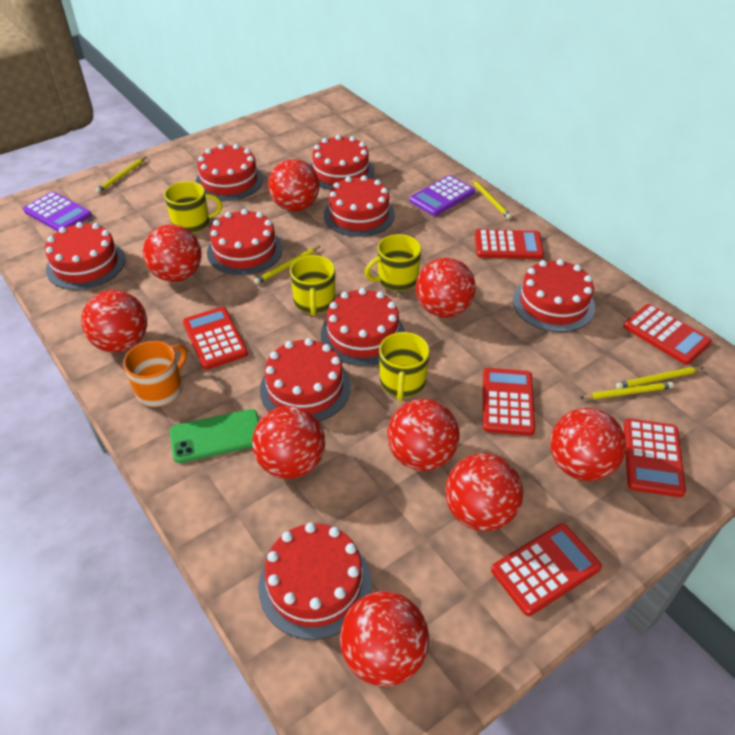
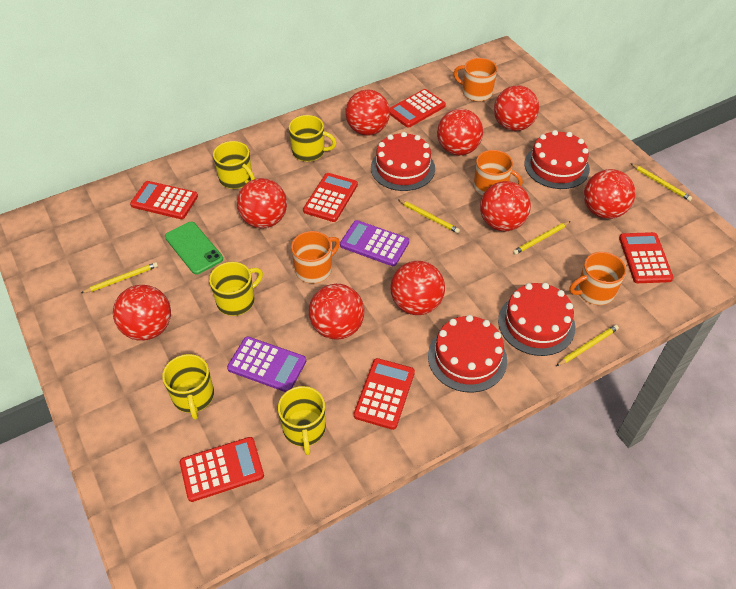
orange mug: 1 -> 4
red cake: 9 -> 4
yellow mug: 4 -> 5

